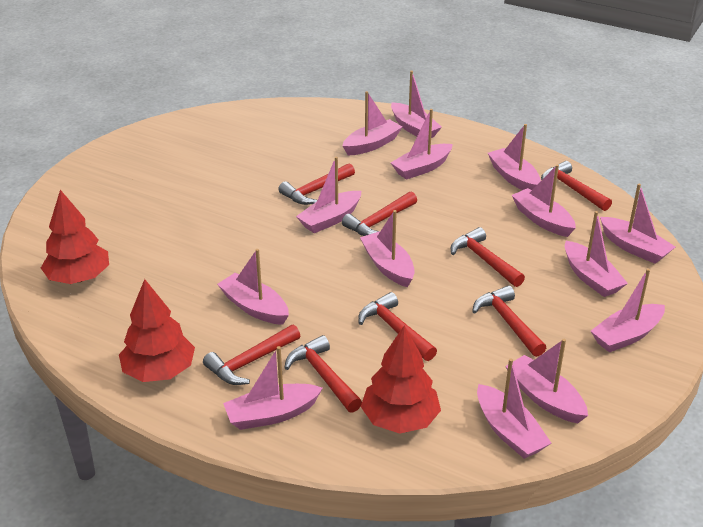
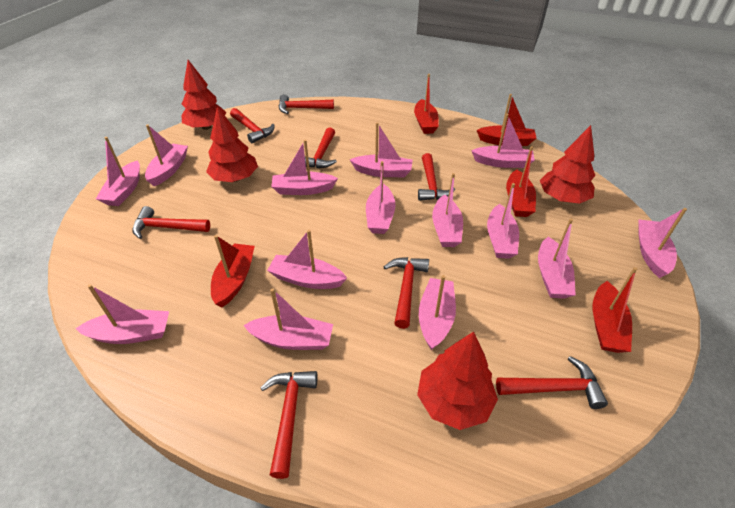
red boat: 0 -> 5
red tree: 3 -> 4

